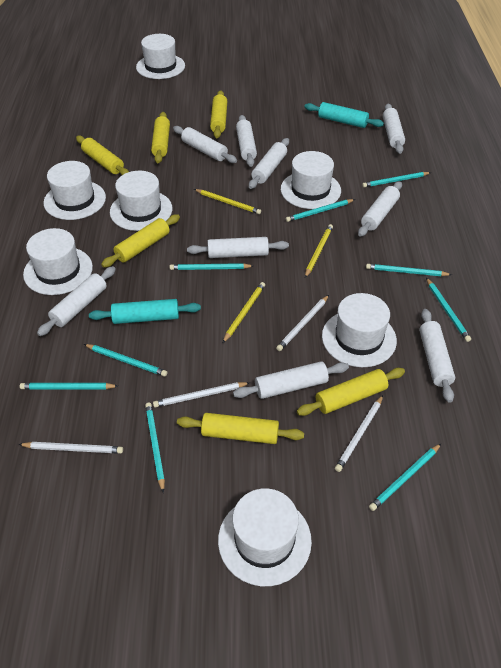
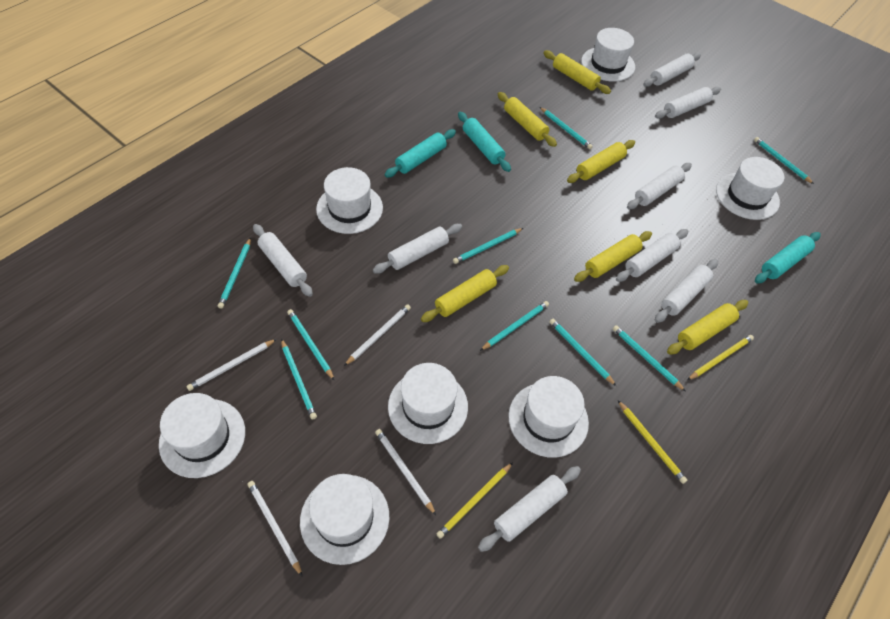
turquoise rolling pin: 2 -> 3
white rolling pin: 9 -> 8

